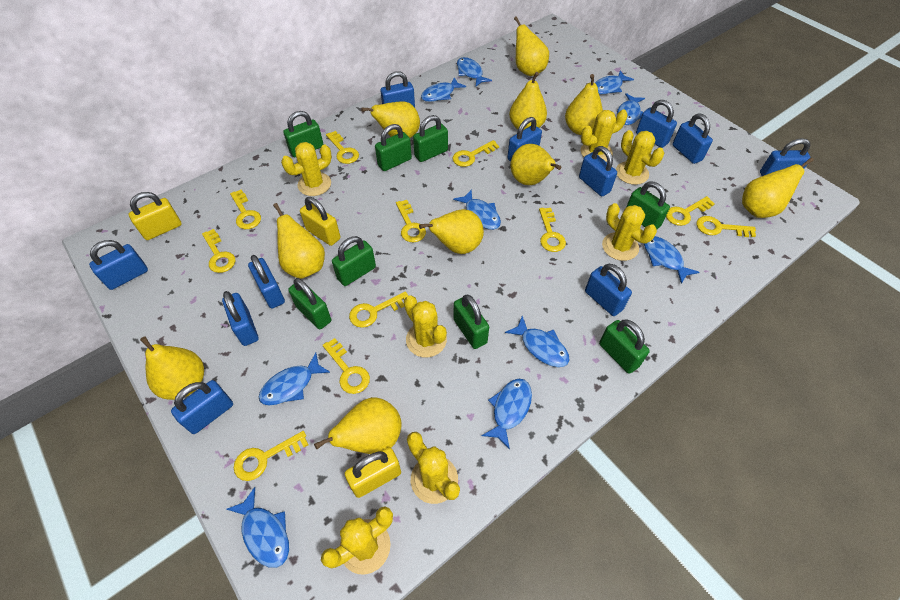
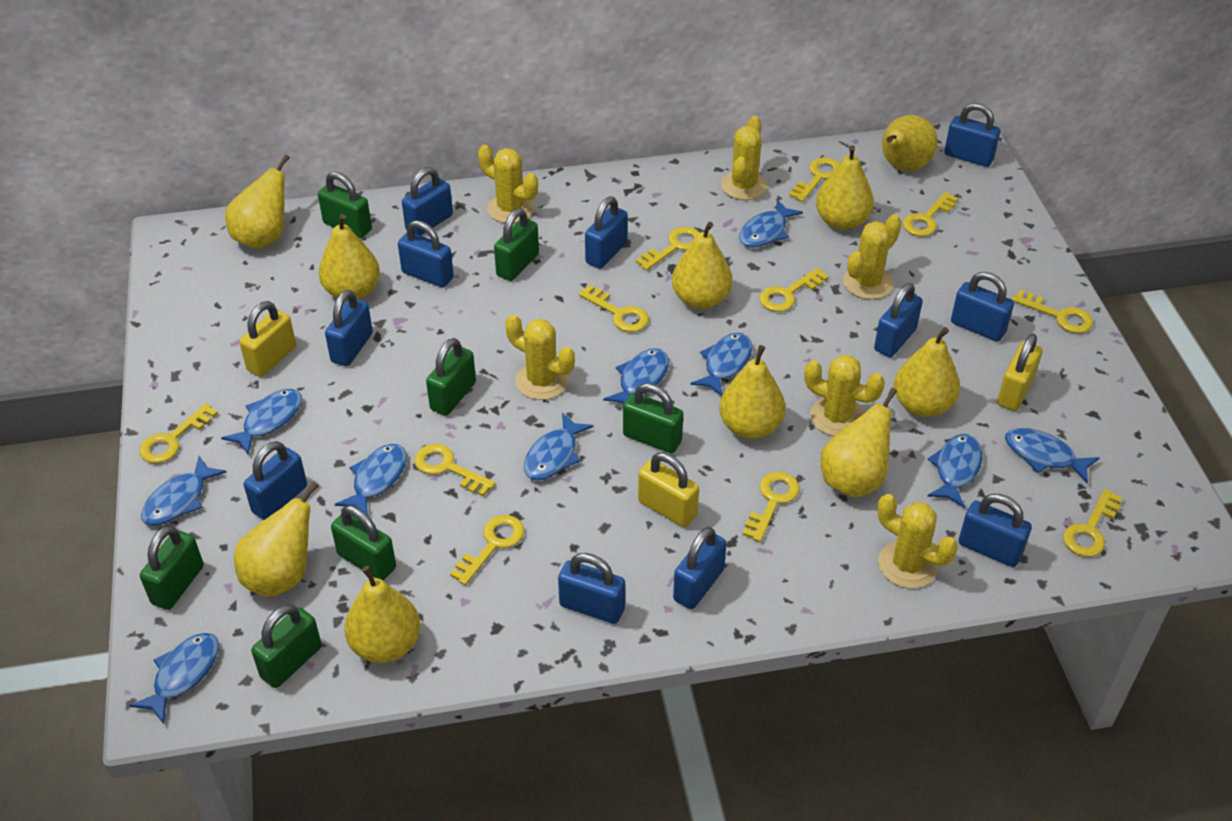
green padlock: 8 -> 7
yellow cactus: 7 -> 6

